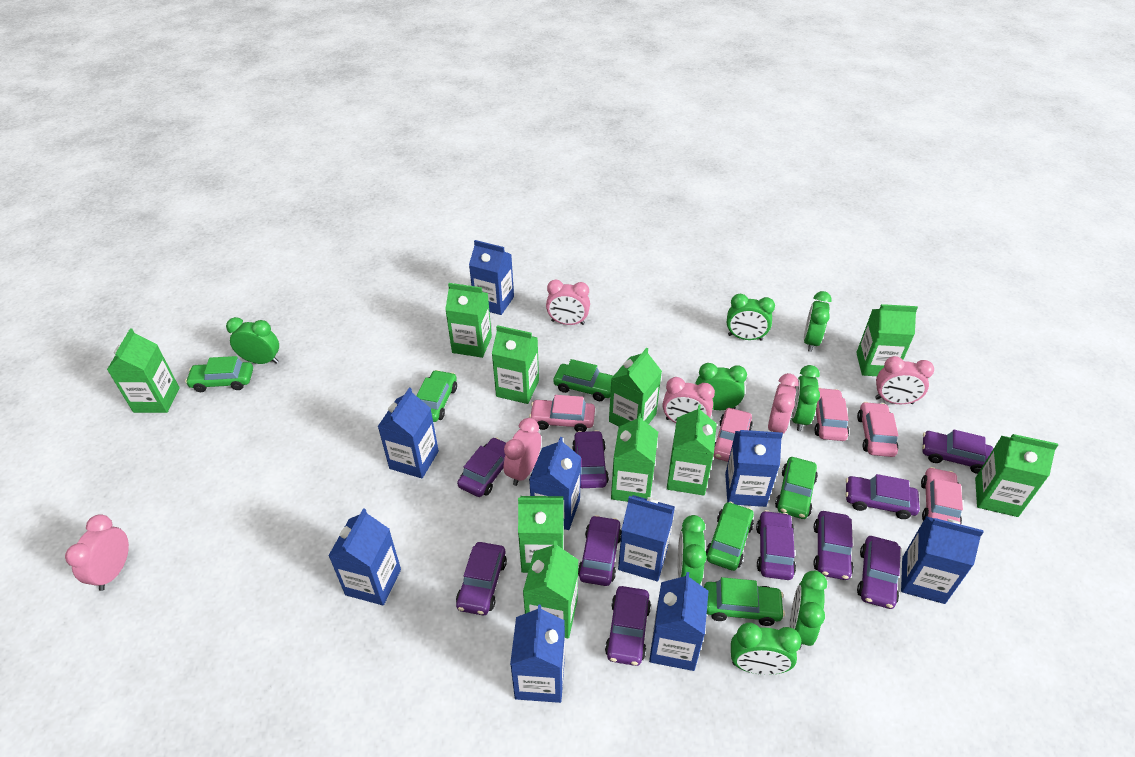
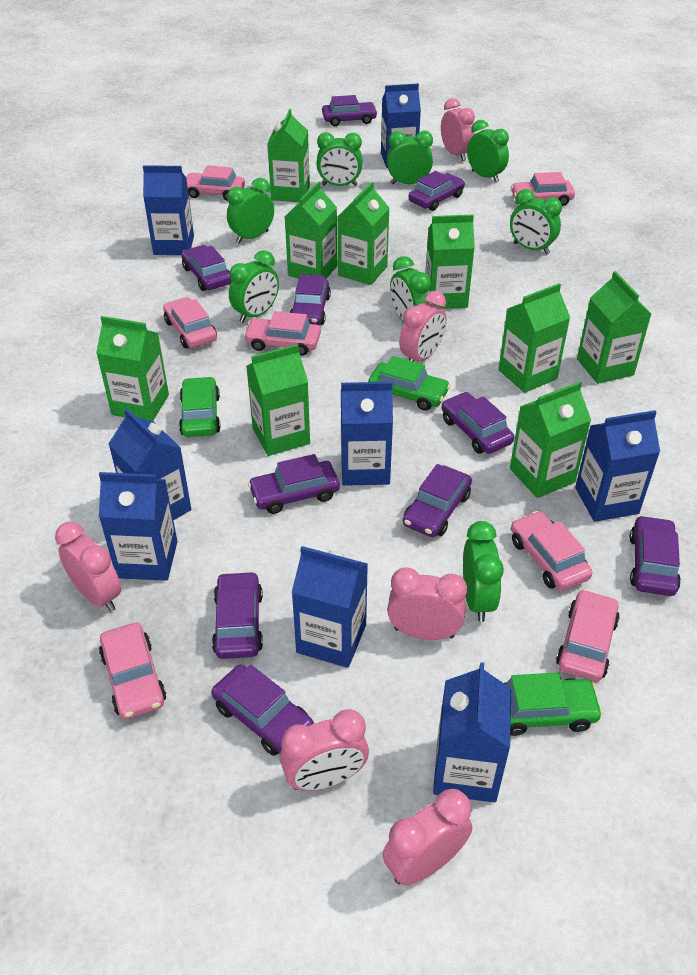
blue carton: 9 -> 8
green car: 6 -> 3
green carton: 10 -> 9
pink car: 5 -> 7

